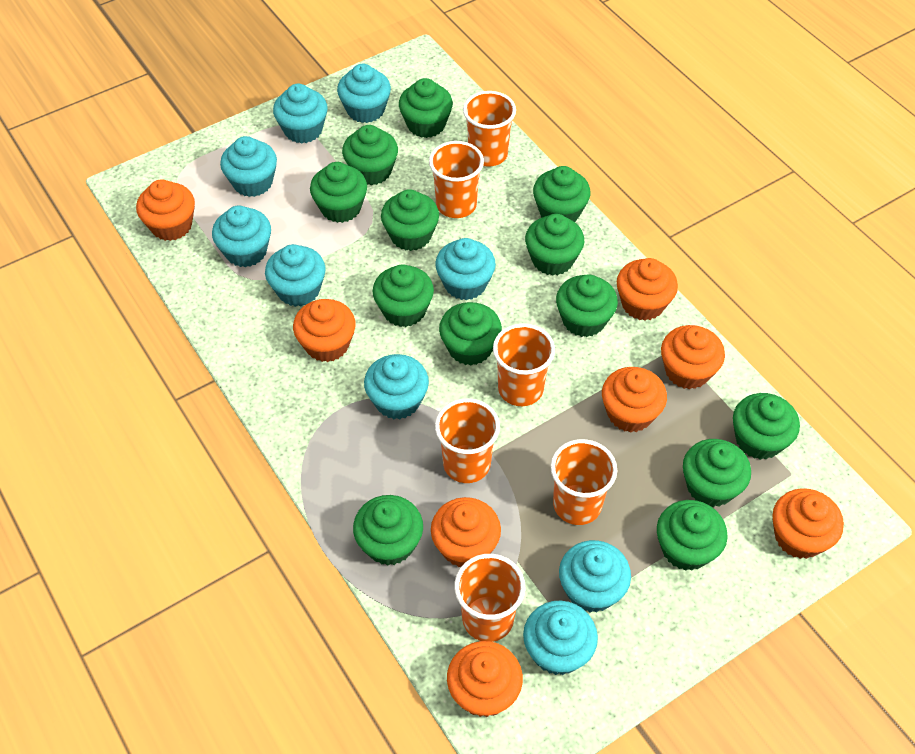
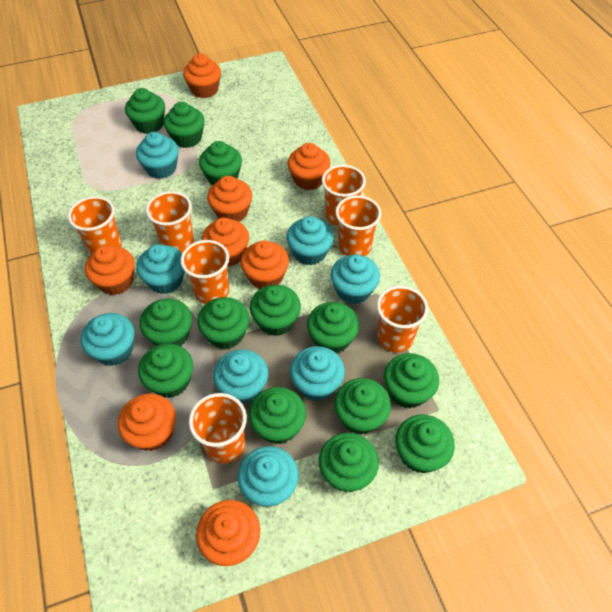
orange cup: 6 -> 7
turquoise cupcake: 9 -> 8

